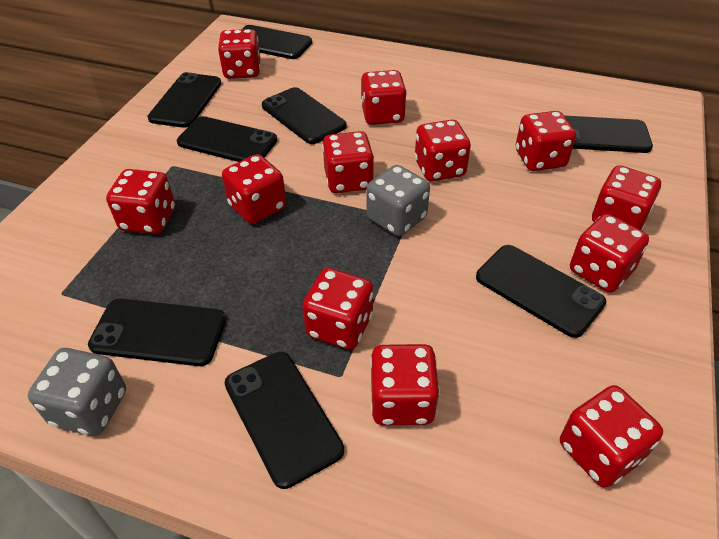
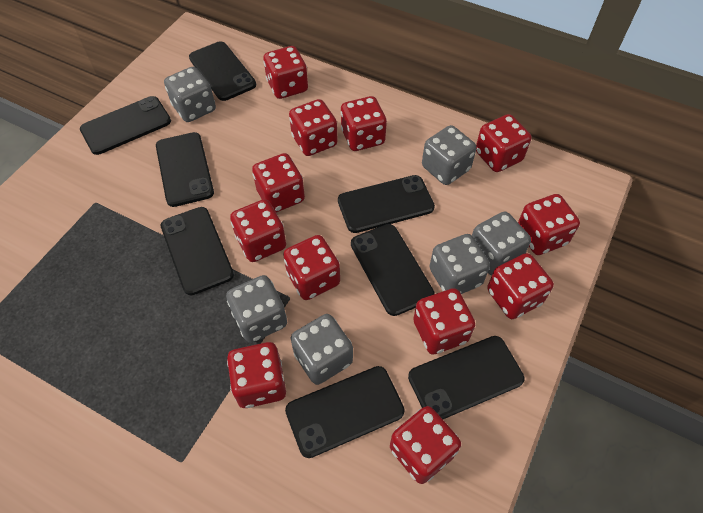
grey dice: 2 -> 6

